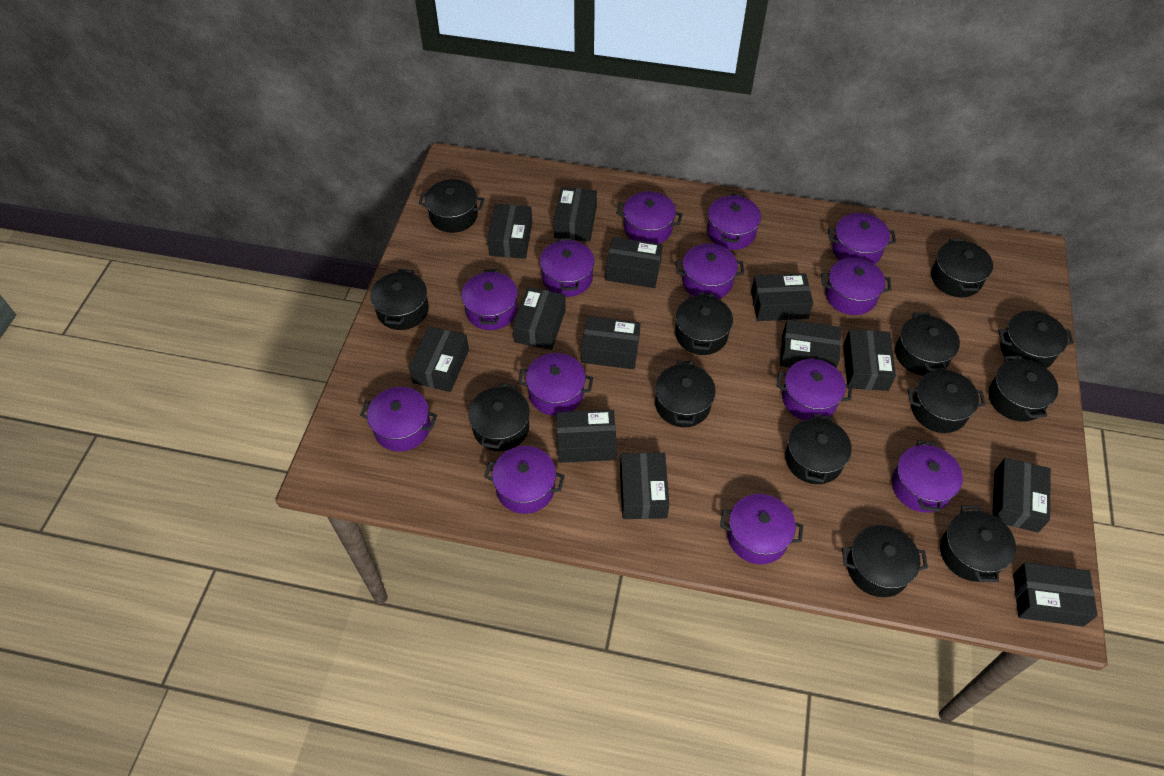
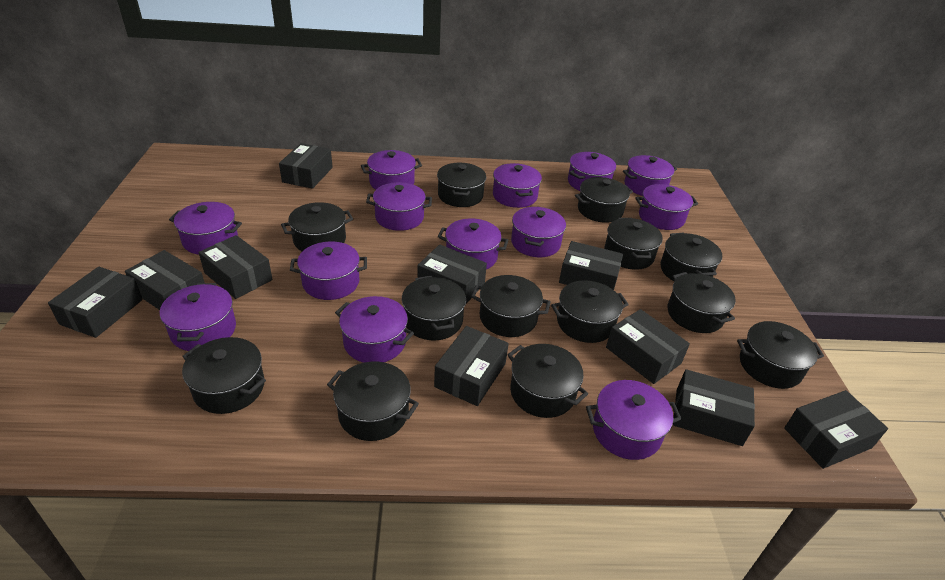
black box: 13 -> 10

